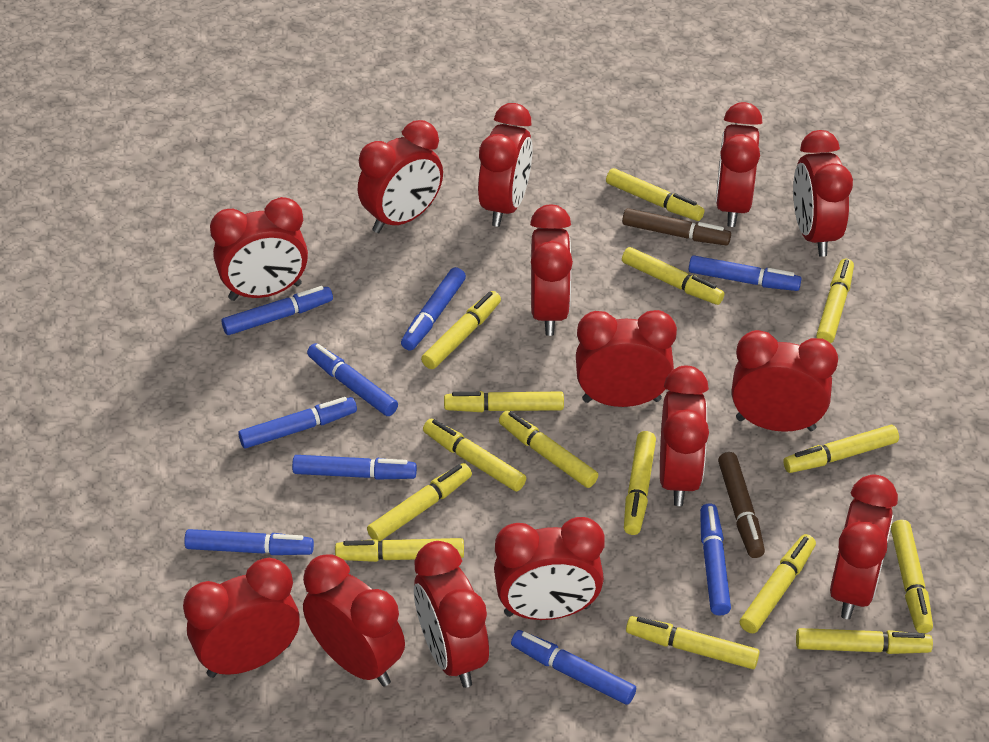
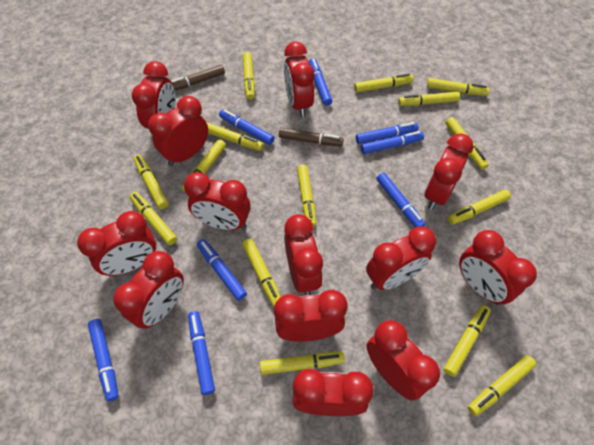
blue marker: 9 -> 8
red clock: 14 -> 13

